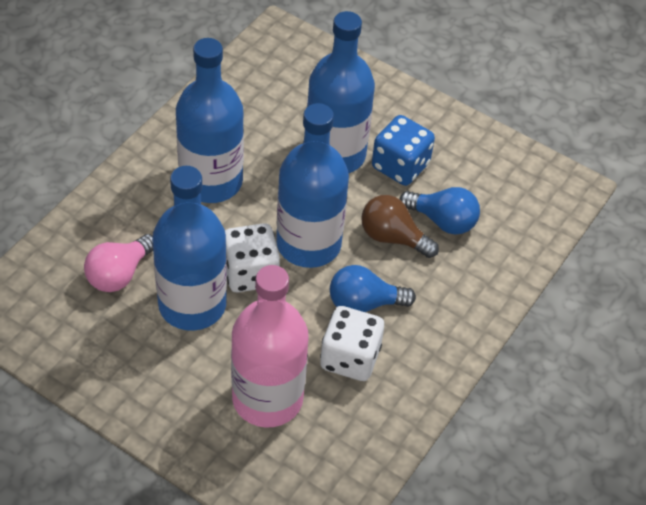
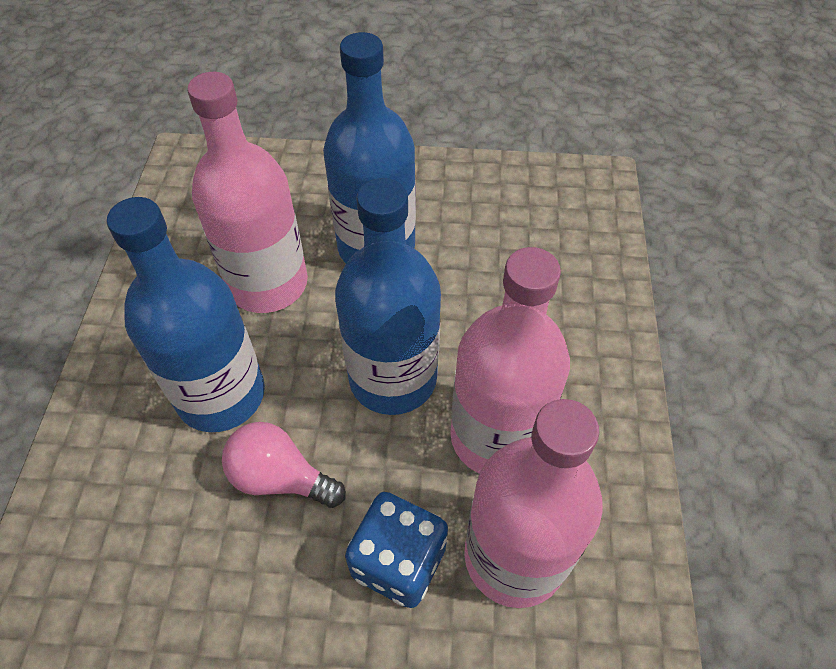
blue bottle: 4 -> 3
blue light bulb: 2 -> 0
brown light bulb: 1 -> 0
pink bottle: 1 -> 3
white dice: 2 -> 0

